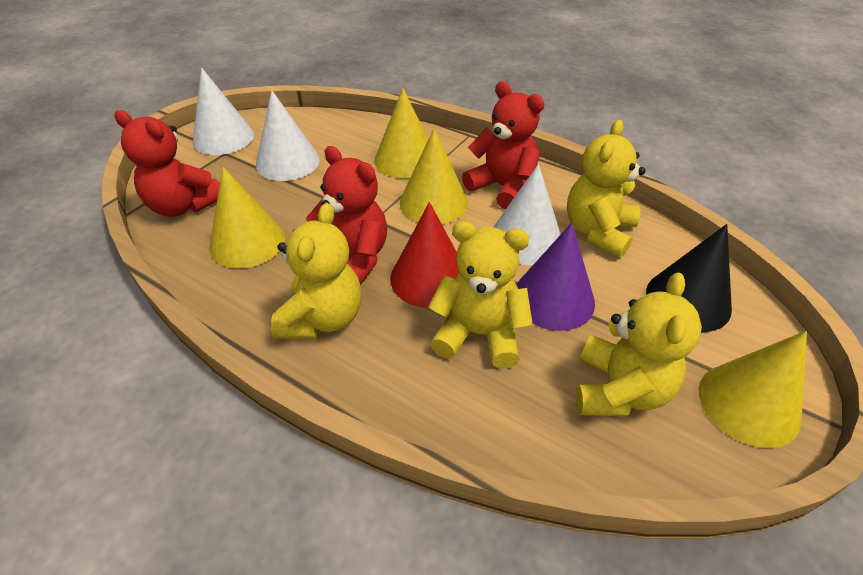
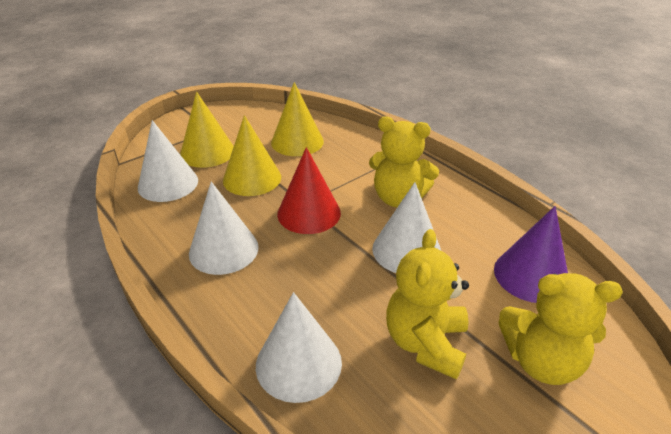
black cone: 1 -> 0
red teddy bear: 3 -> 0
white cone: 3 -> 4
yellow cone: 4 -> 3
yellow teddy bear: 4 -> 3

